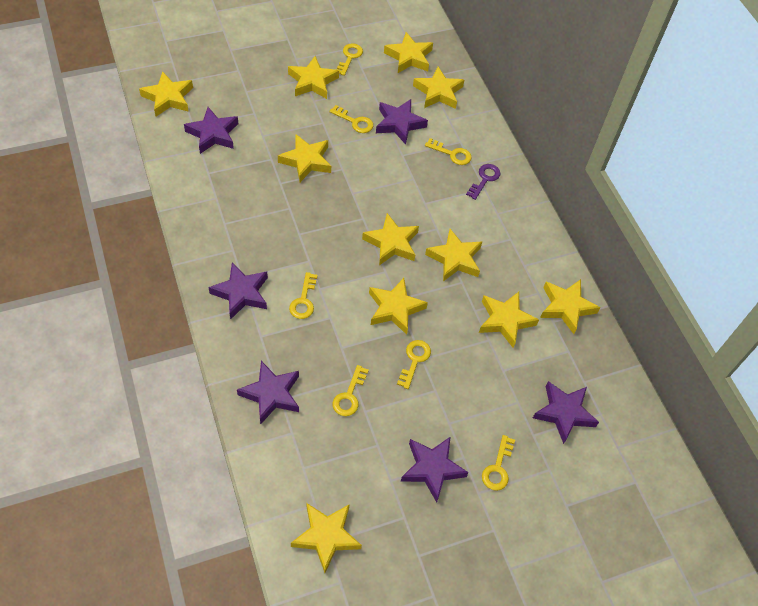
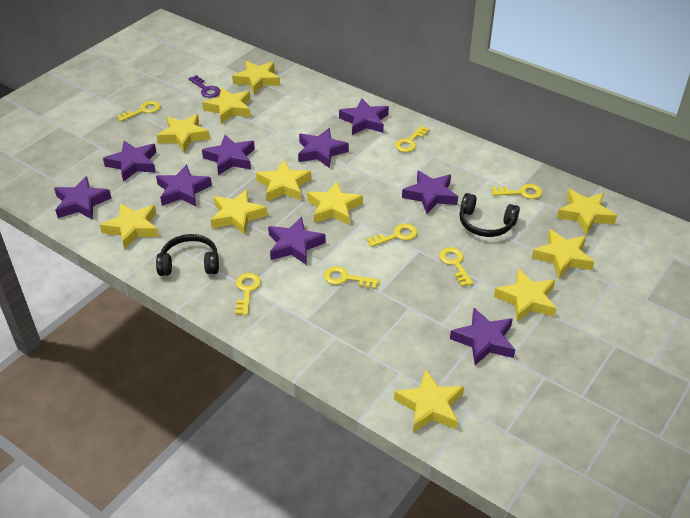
black headphones: 0 -> 2
purple star: 6 -> 9

